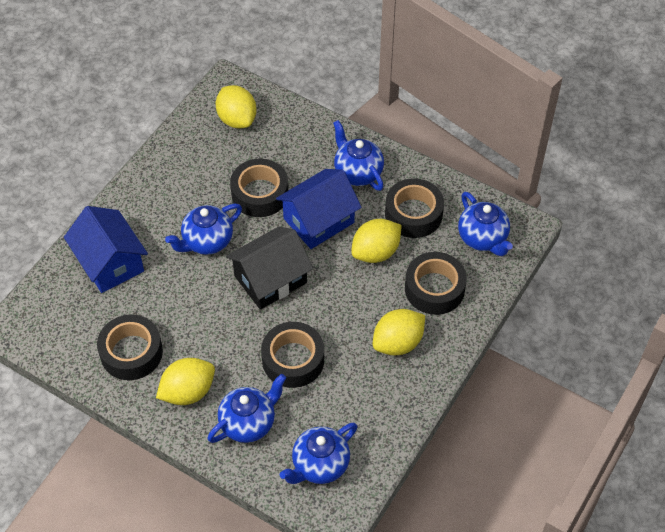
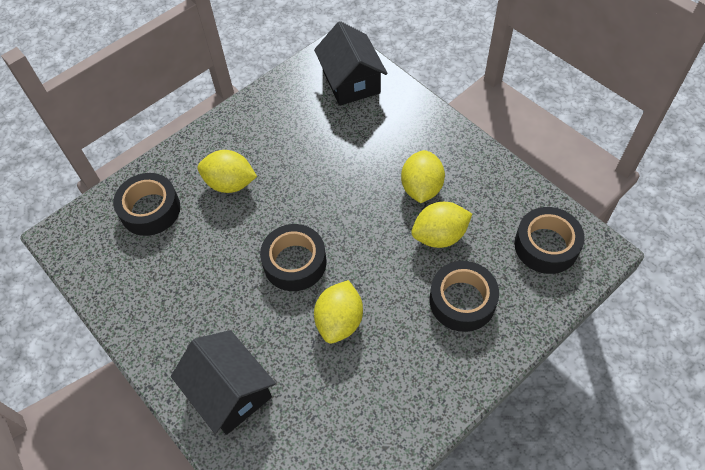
black house: 1 -> 2
black tape: 5 -> 4
blue house: 2 -> 0
blue teapot: 5 -> 0

